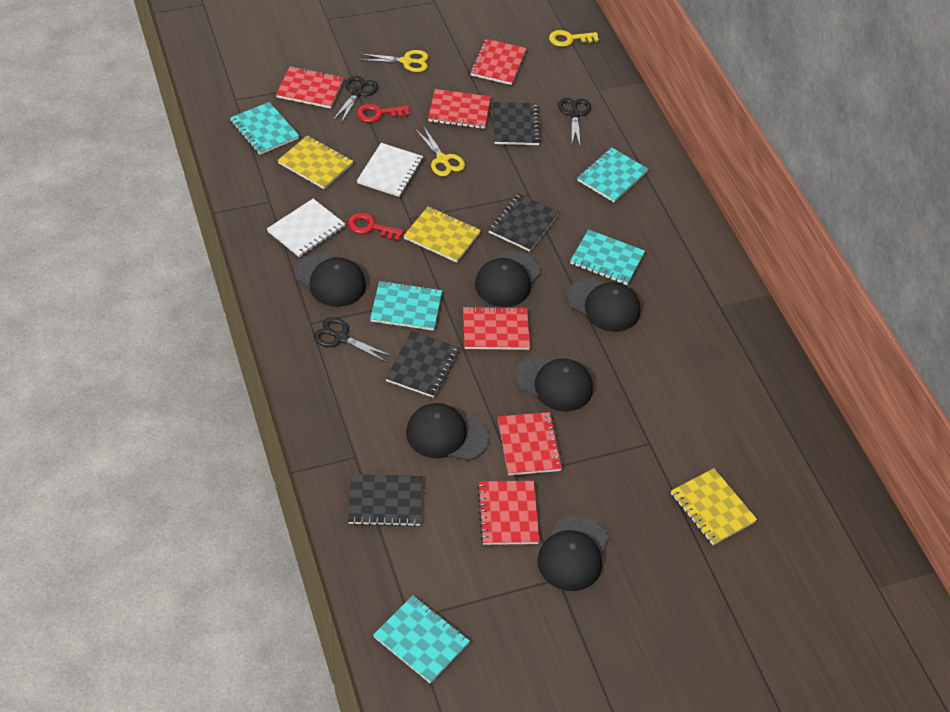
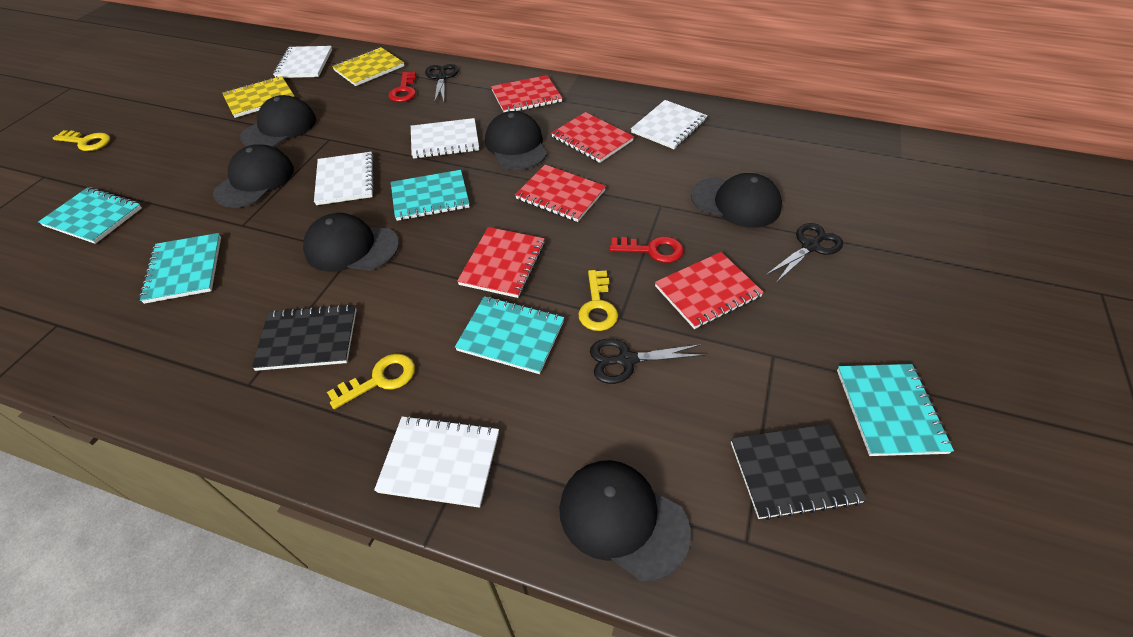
black notebook: 4 -> 2
red notebook: 6 -> 5
white notebook: 2 -> 5
yellow key: 1 -> 3
yellow notebook: 3 -> 2
yellow scissors: 2 -> 0

